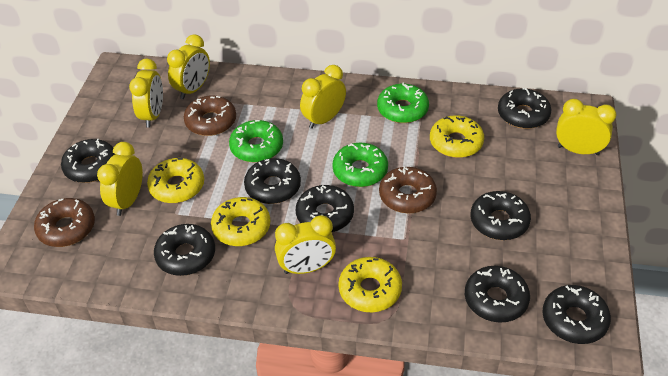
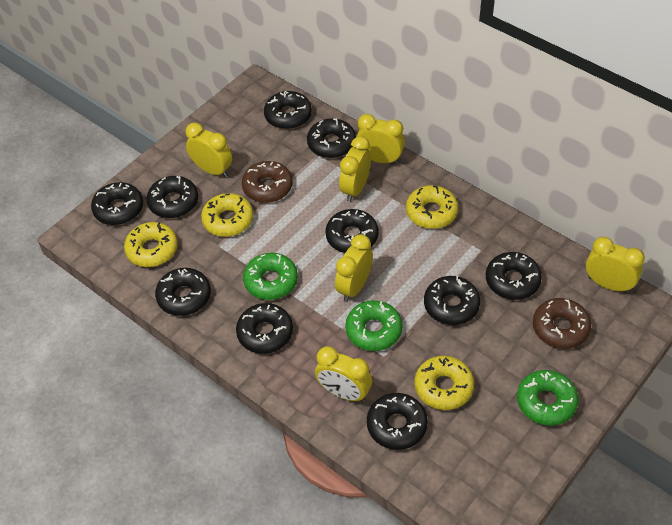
black donut: 8 -> 10
brown donut: 3 -> 2

